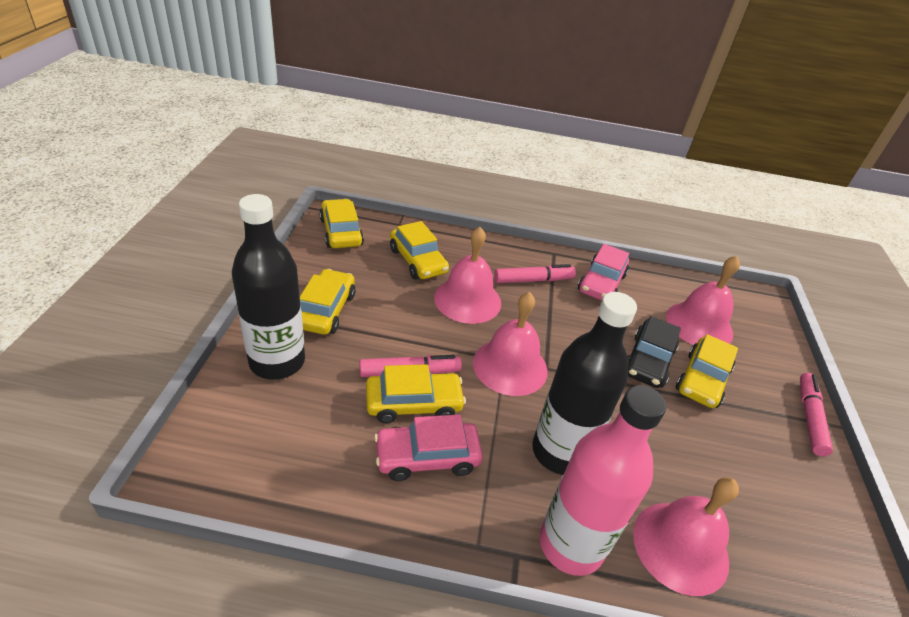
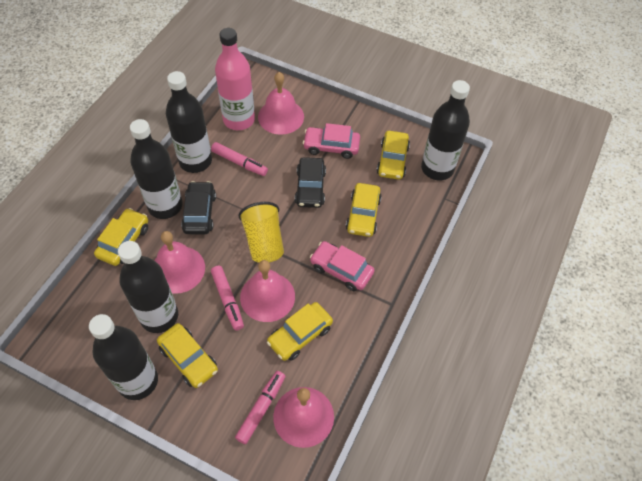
black bottle: 2 -> 5
black car: 1 -> 2
yellow cup: 0 -> 1

